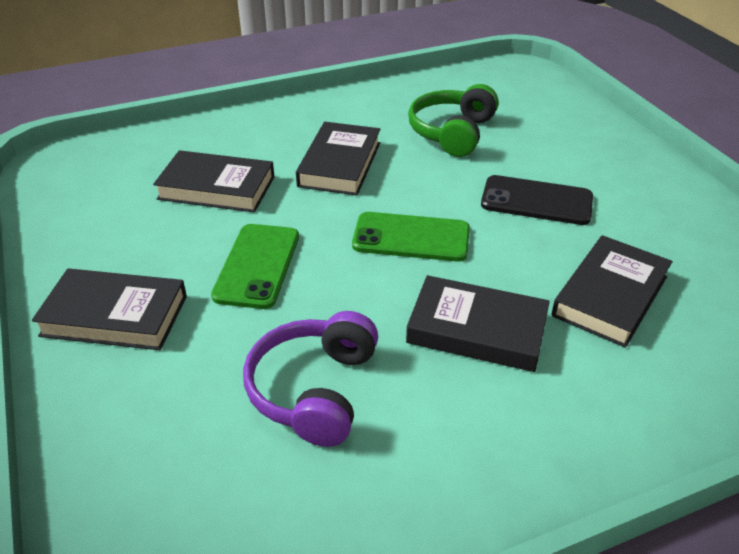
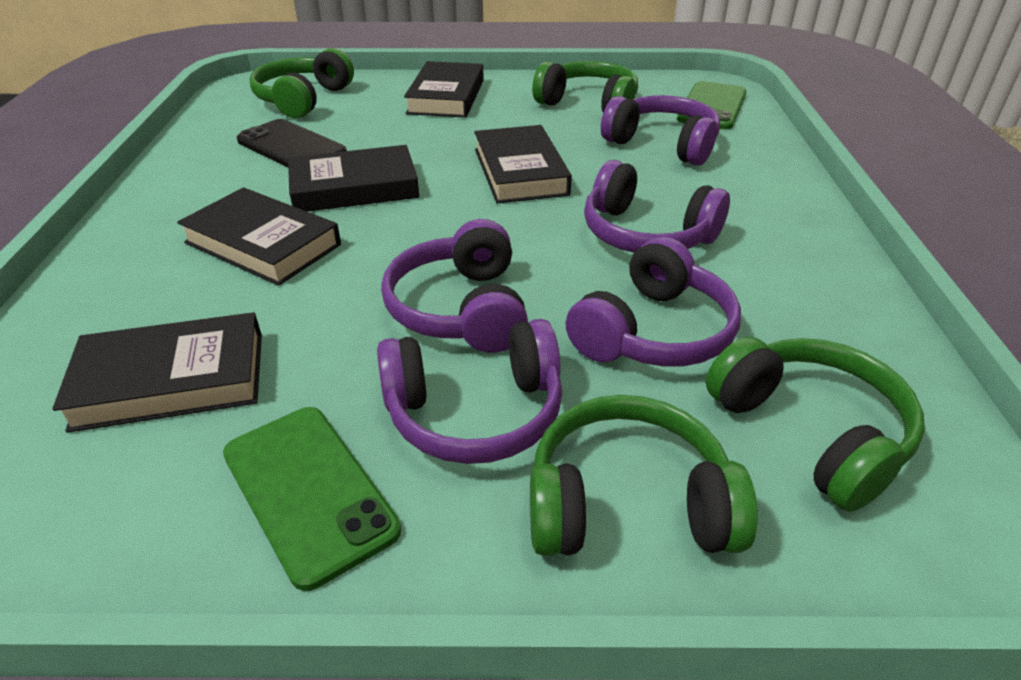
green headphones: 1 -> 4
purple headphones: 1 -> 5

